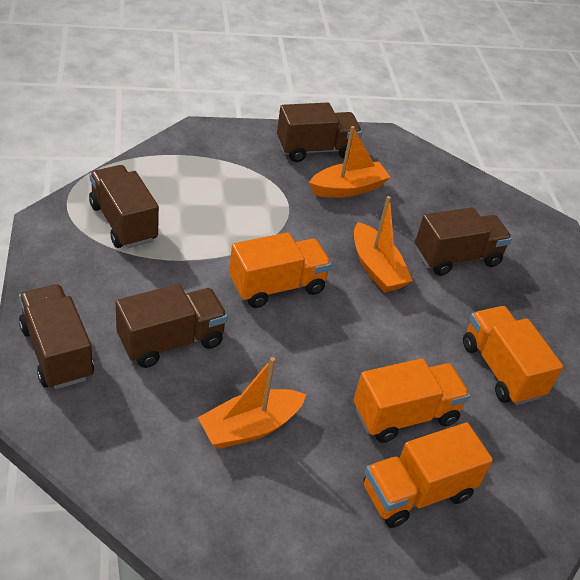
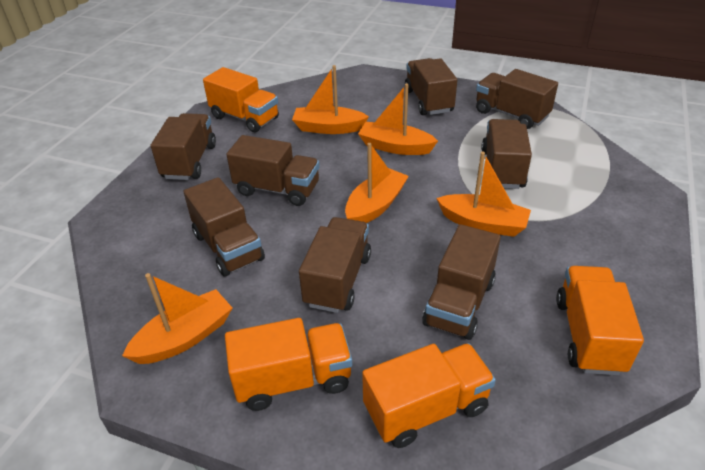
brown truck: 5 -> 8
orange boat: 3 -> 5

